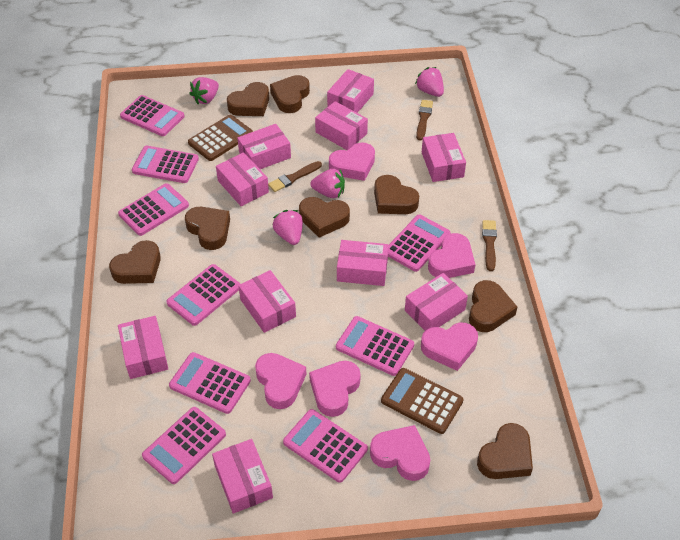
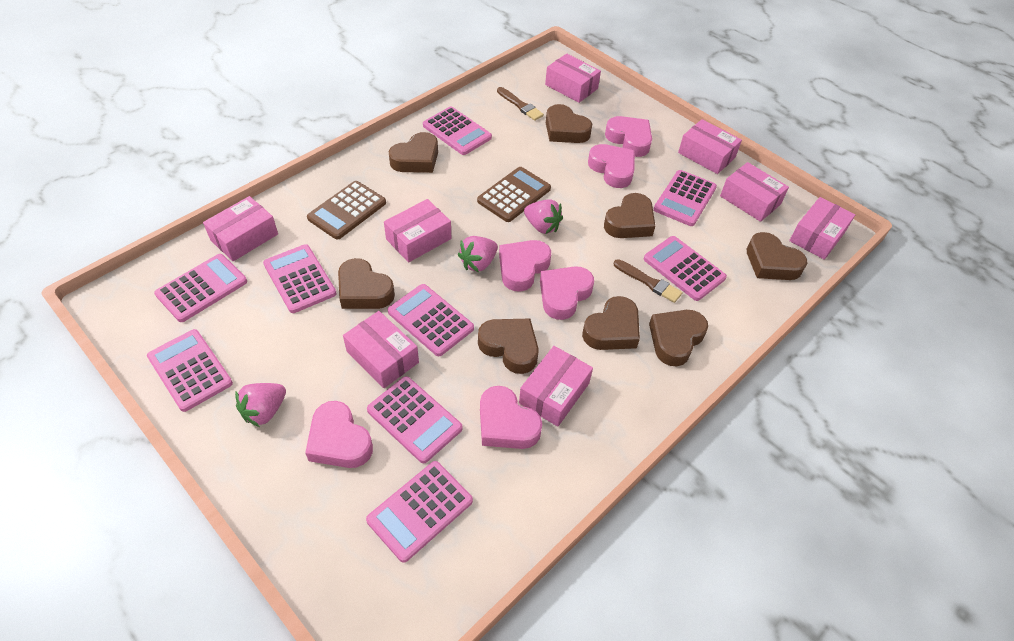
brown brush: 3 -> 2
pink box: 10 -> 8
pink strawberry: 4 -> 3

